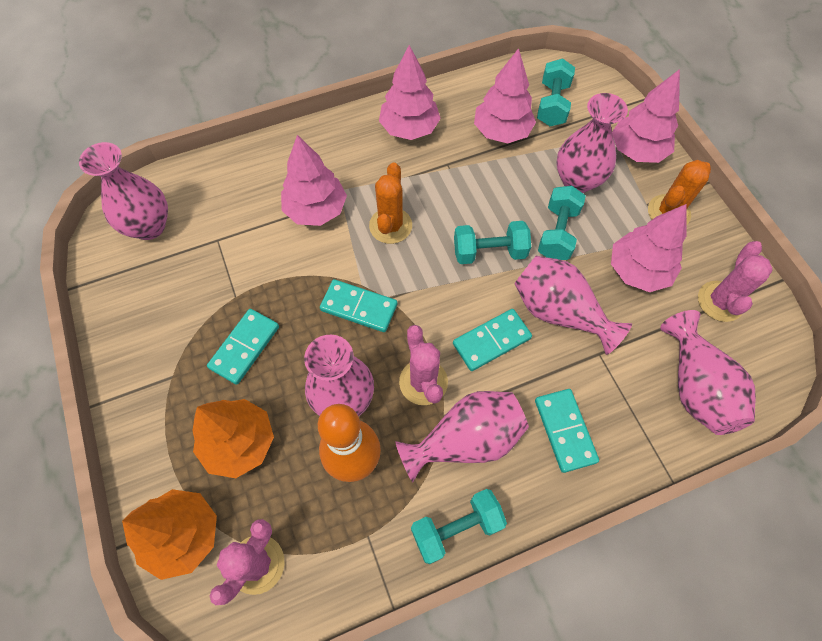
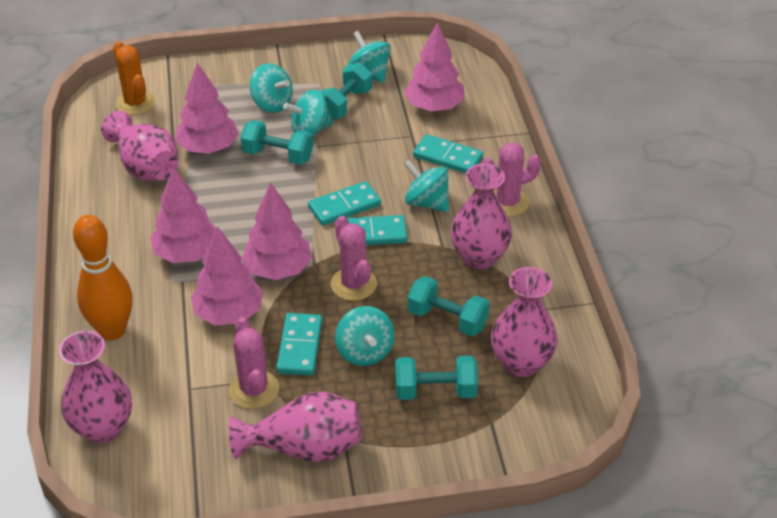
orange cactus: 2 -> 1
orange tree: 2 -> 0
pink vase: 6 -> 5
turquoise spinning top: 0 -> 5

